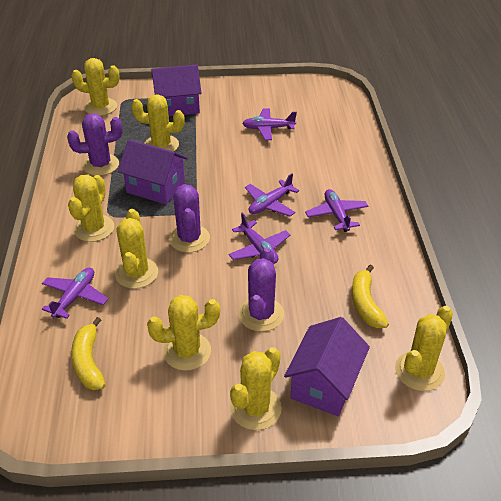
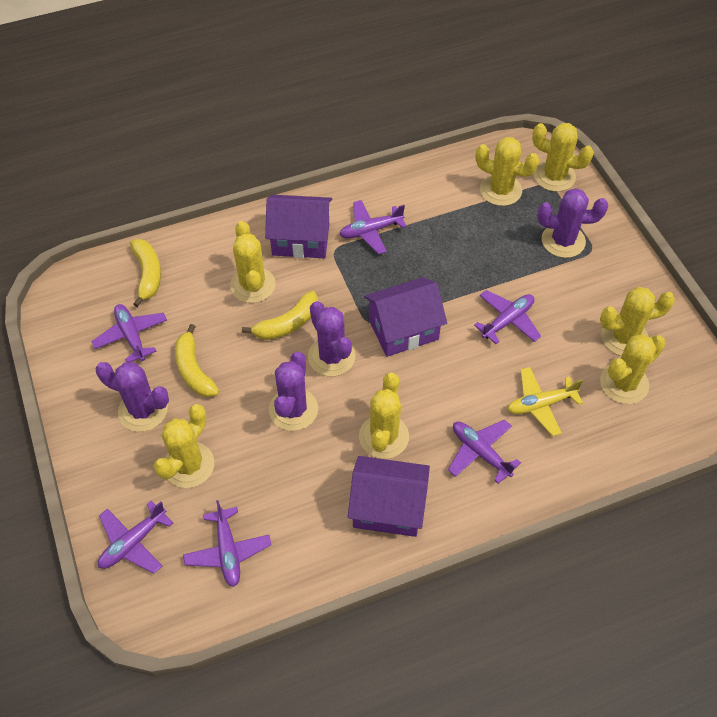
purple cactus: 3 -> 4
purple plane: 5 -> 6
yellow banana: 2 -> 3
yellow plane: 0 -> 1

